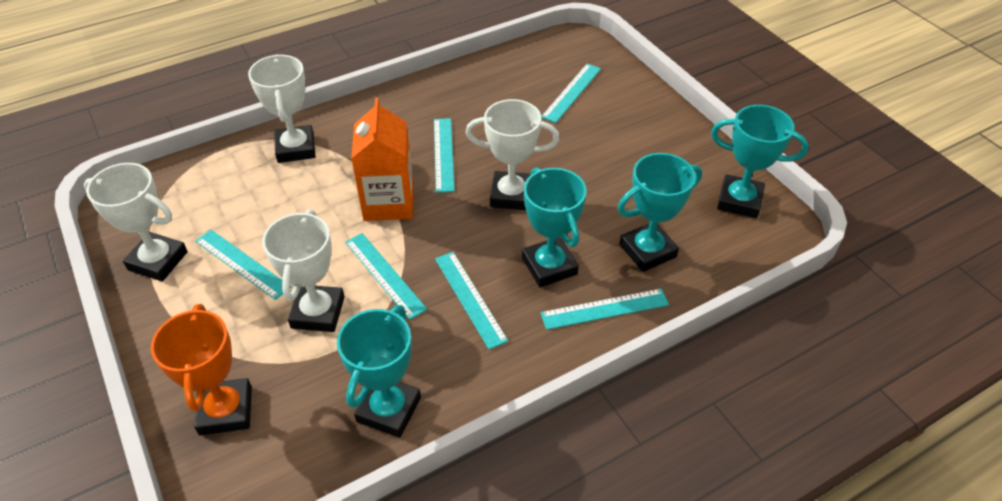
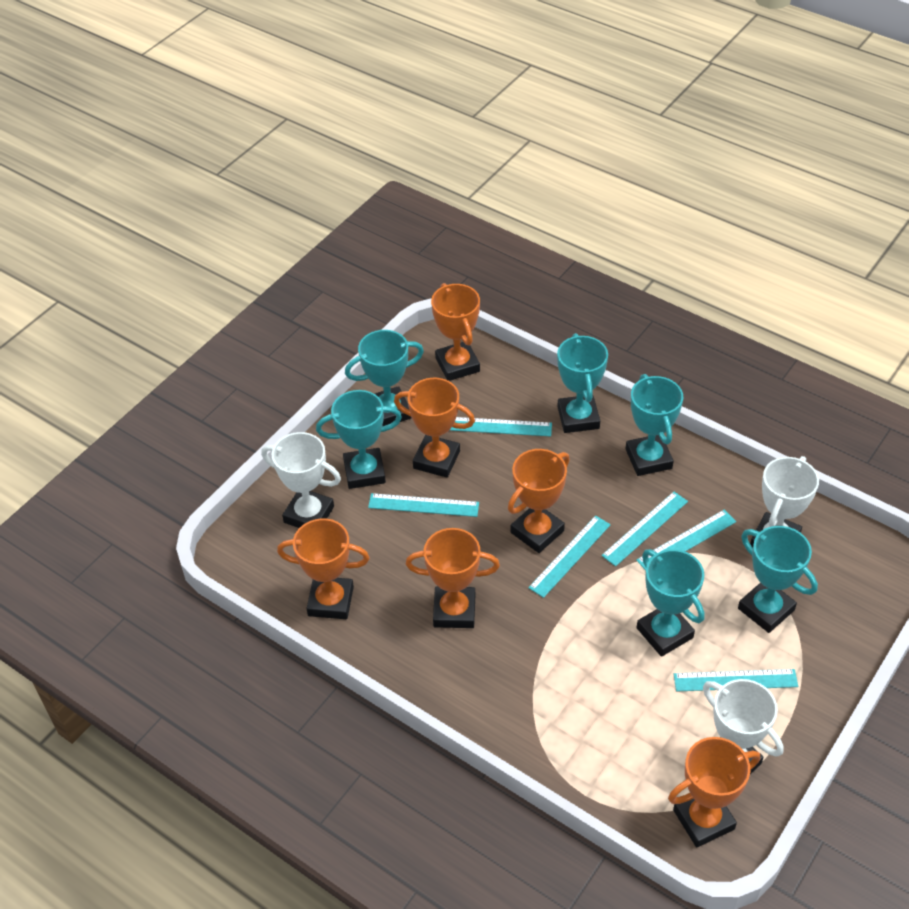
orange carton: 1 -> 0
orange trophy: 1 -> 6
turquoise trophy: 4 -> 6
white trophy: 4 -> 3

